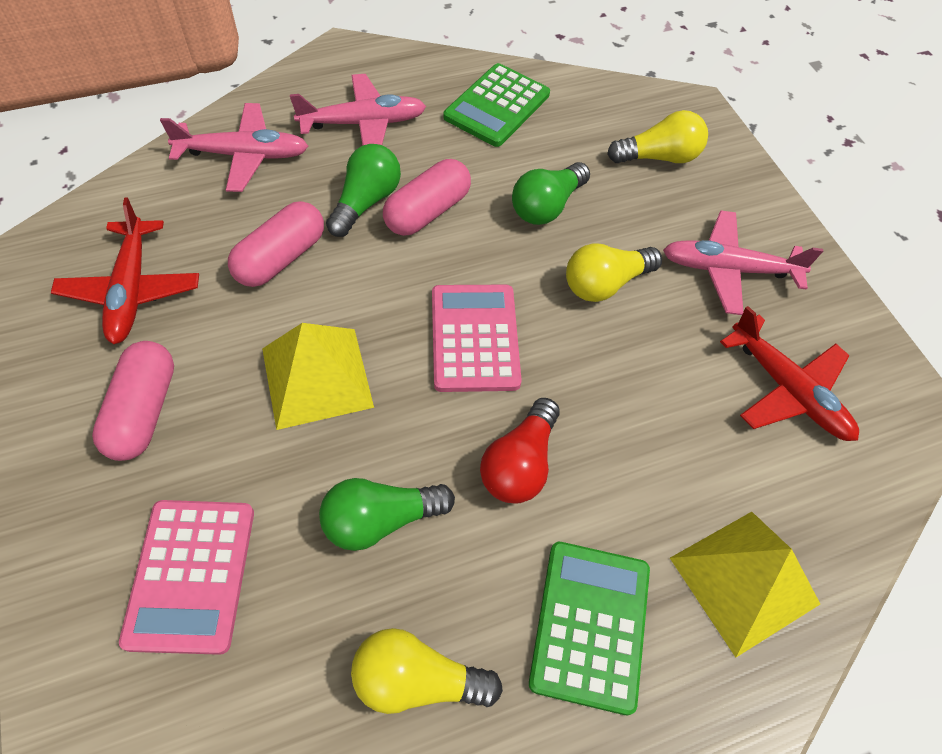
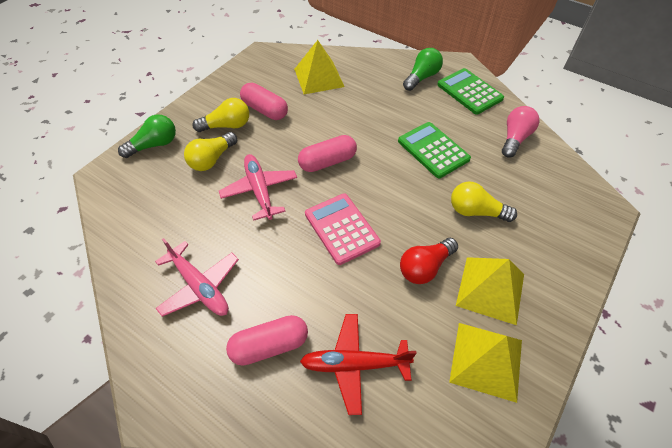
green light bulb: 3 -> 2
pink calculator: 2 -> 1
pink light bulb: 0 -> 1
pink plane: 3 -> 2
red plane: 2 -> 1
yellow pyramid: 2 -> 3

